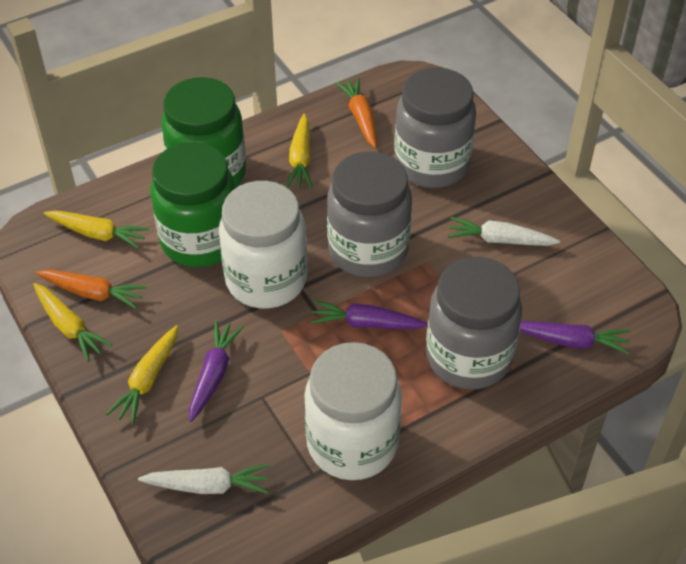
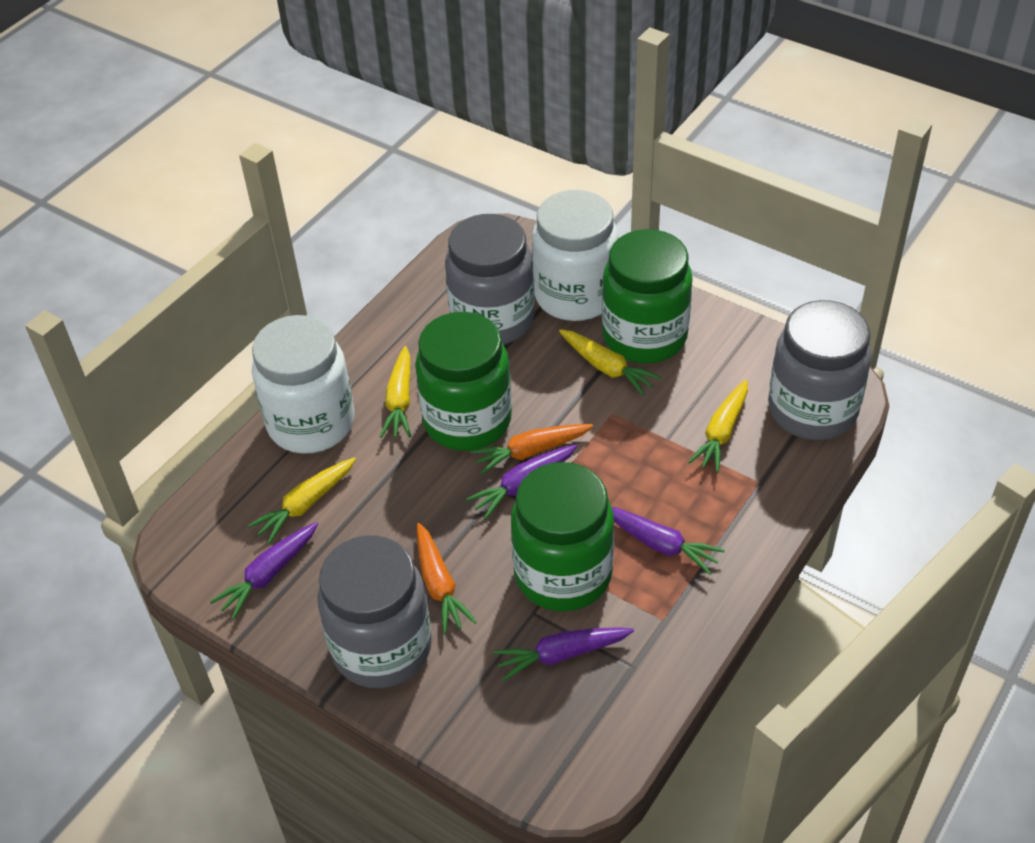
green jar: 2 -> 3
purple carrot: 3 -> 4
white carrot: 2 -> 0

